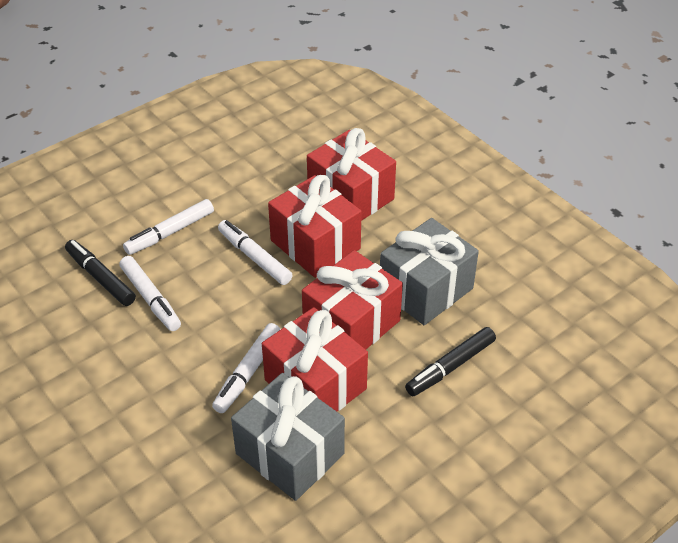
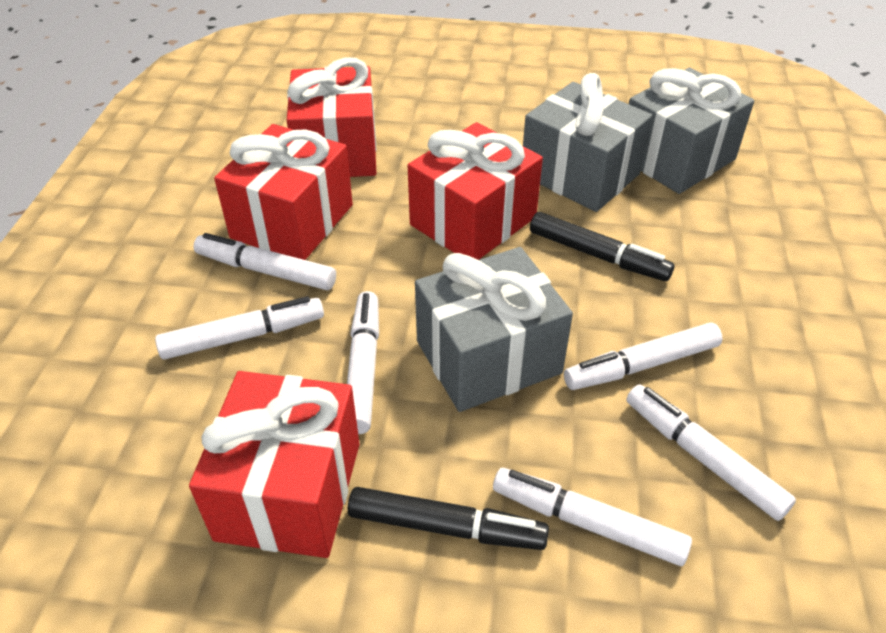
grey gift: 2 -> 3
white marker: 4 -> 6

